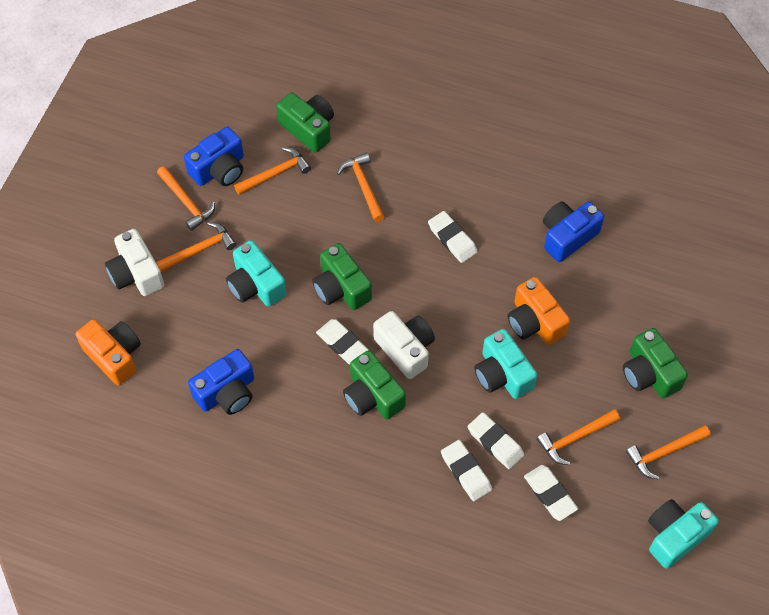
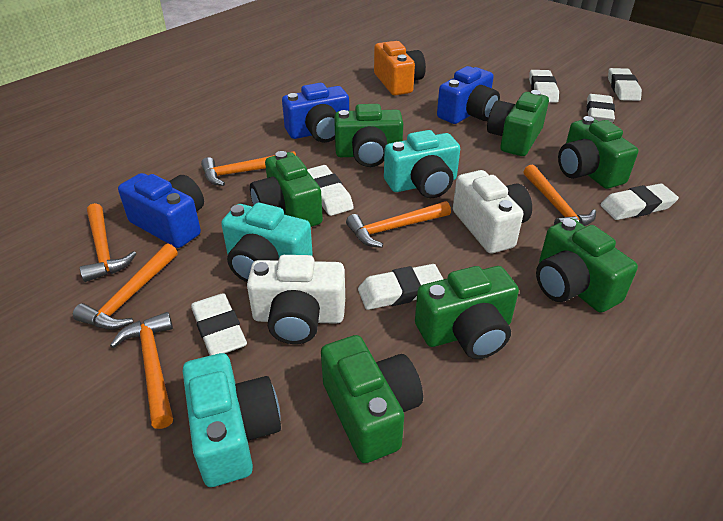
green camera: 4 -> 7
orange camera: 2 -> 1
white eraser: 5 -> 7

